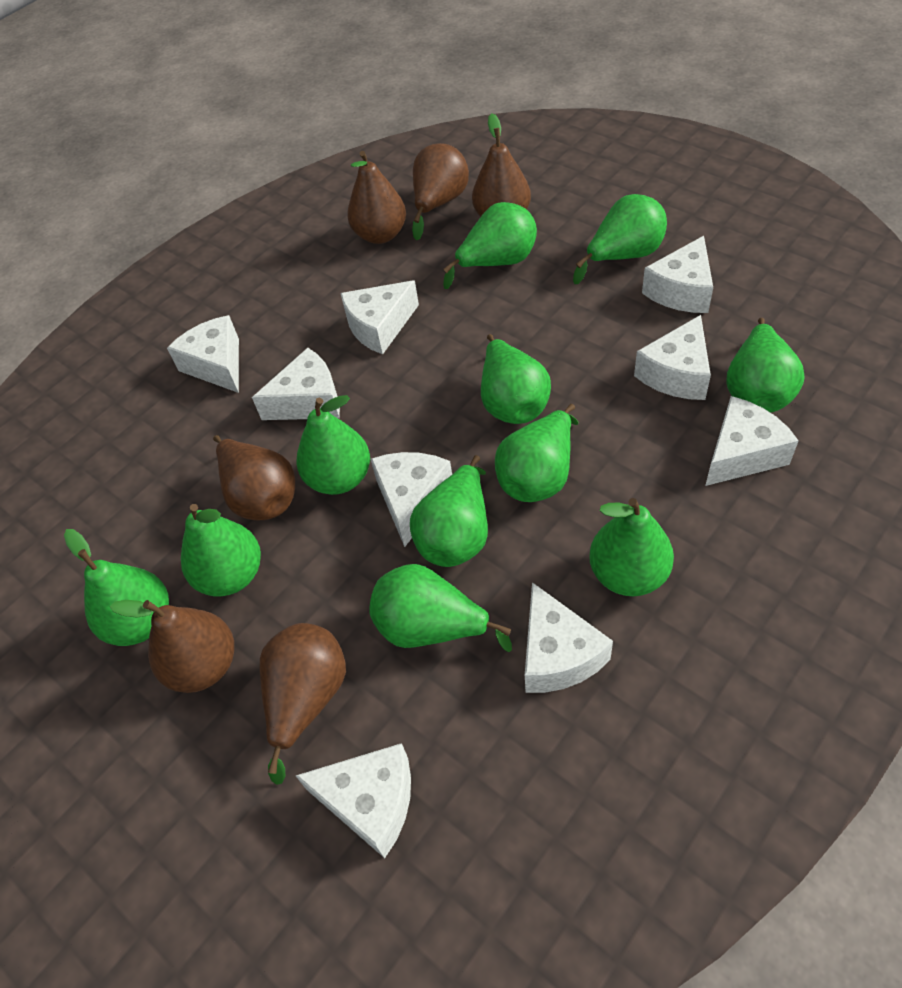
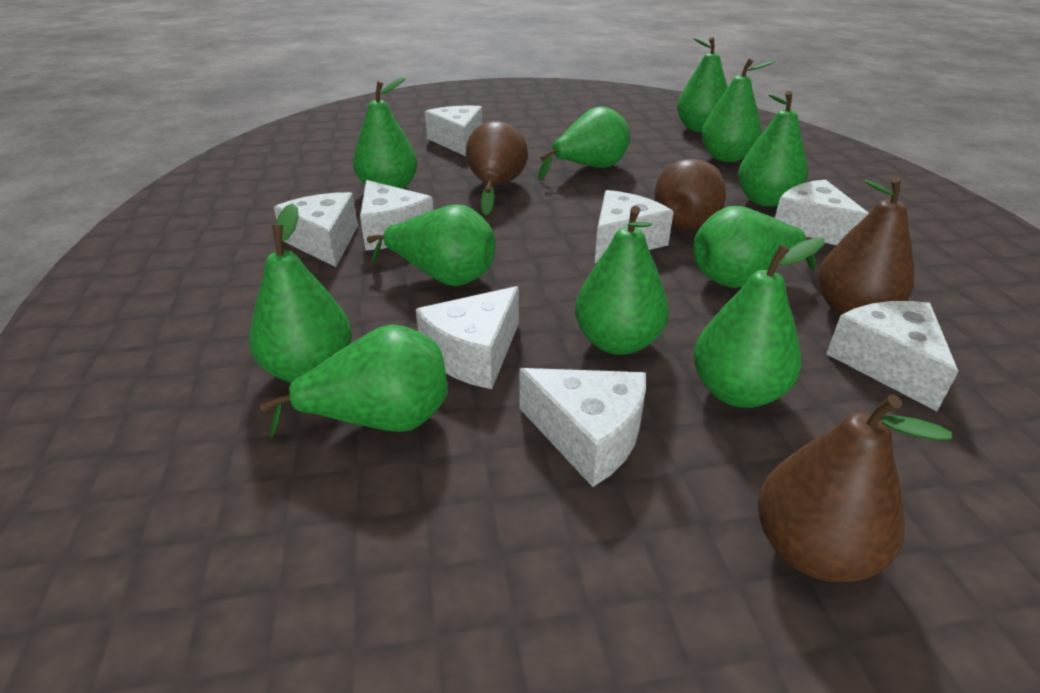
brown pear: 6 -> 4
white cheese: 9 -> 8

